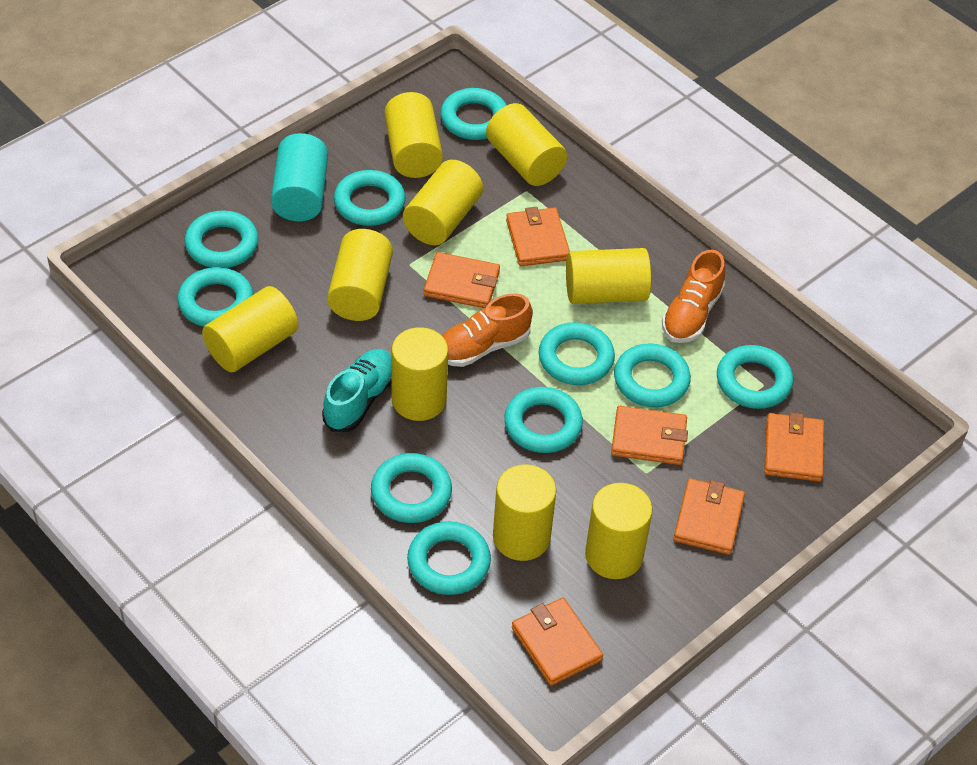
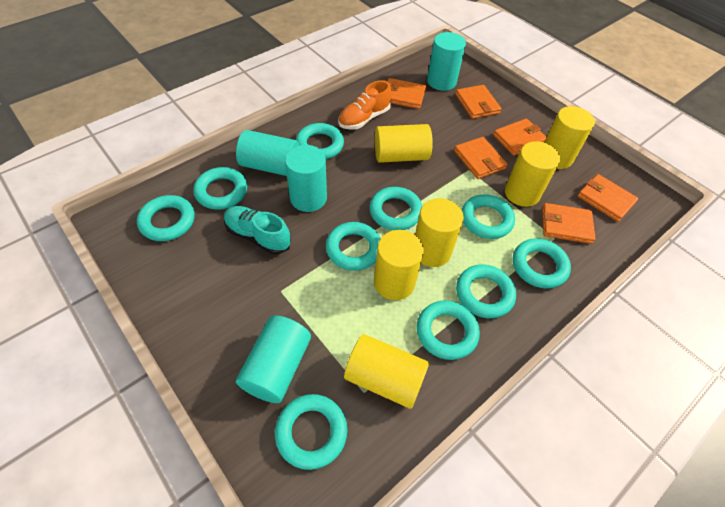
orange shoe: 2 -> 1
turquoise cylinder: 1 -> 4
yellow cylinder: 9 -> 6

